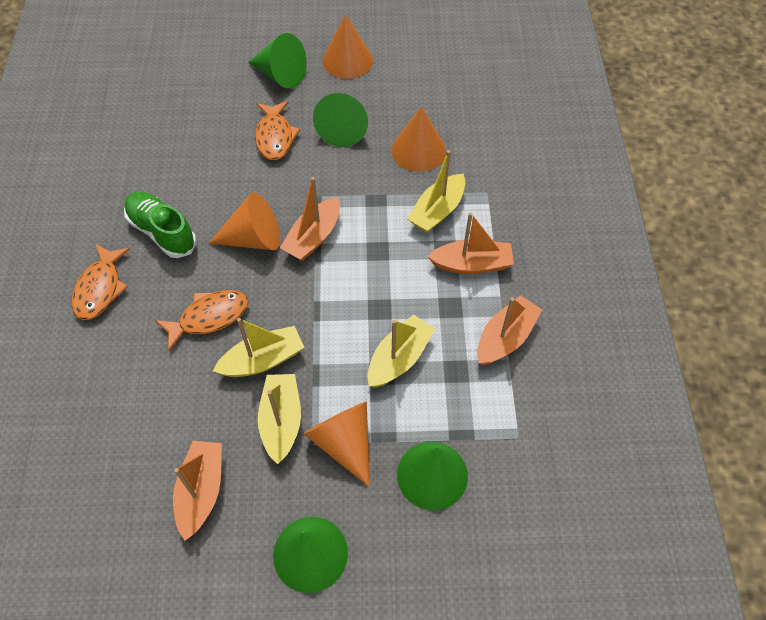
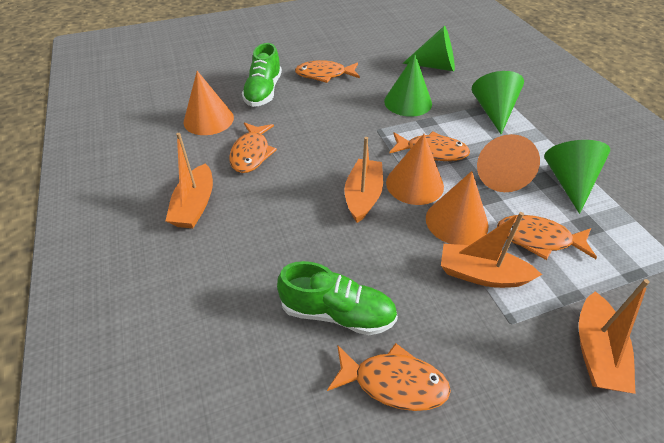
green shoe: 1 -> 2
orange fish: 3 -> 5
yellow boat: 4 -> 0

